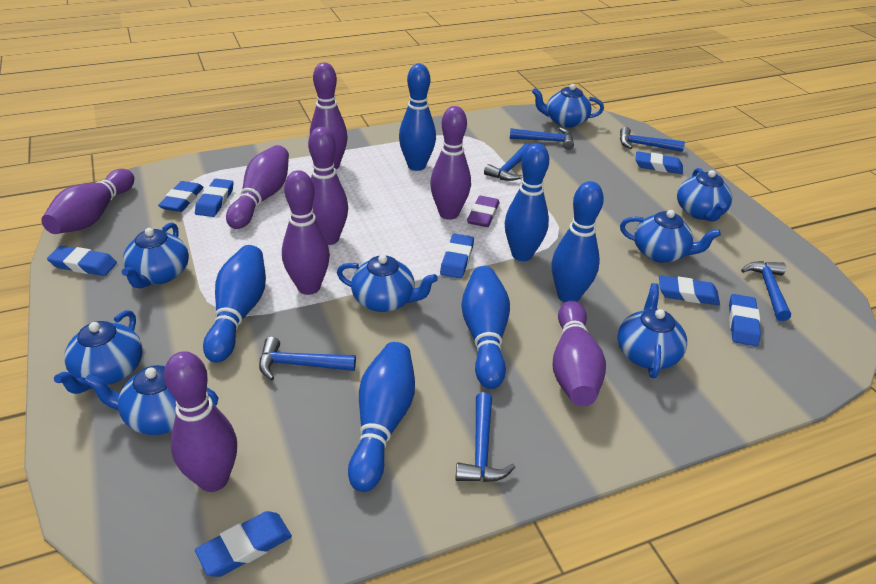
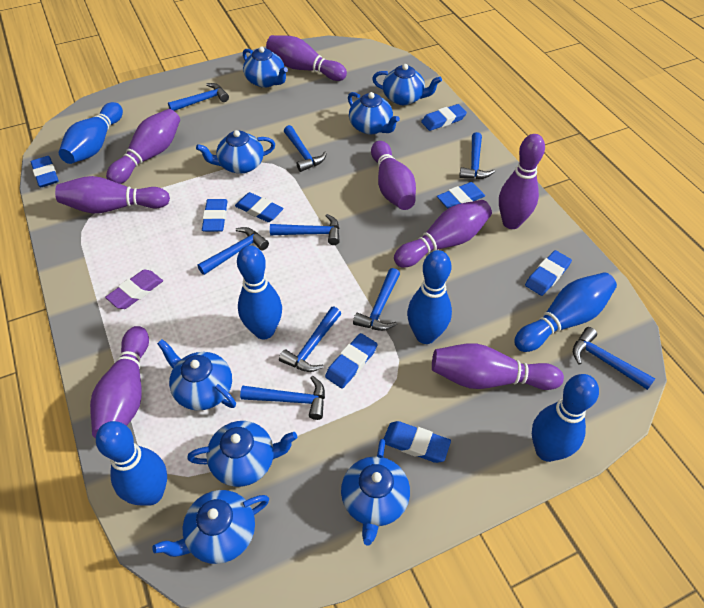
blue hammer: 6 -> 9

